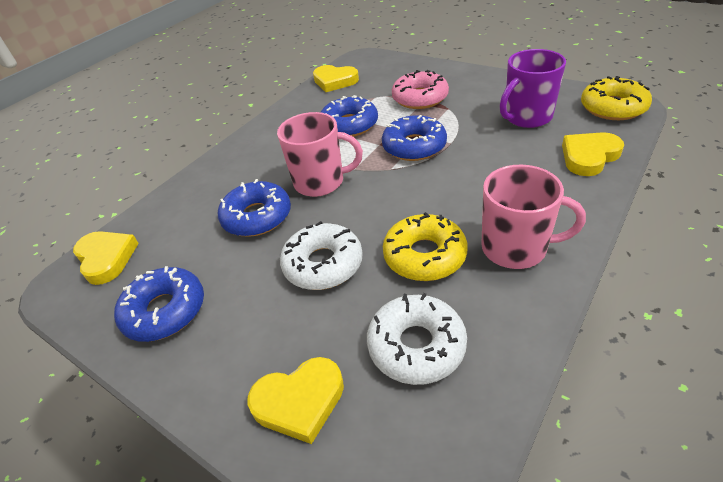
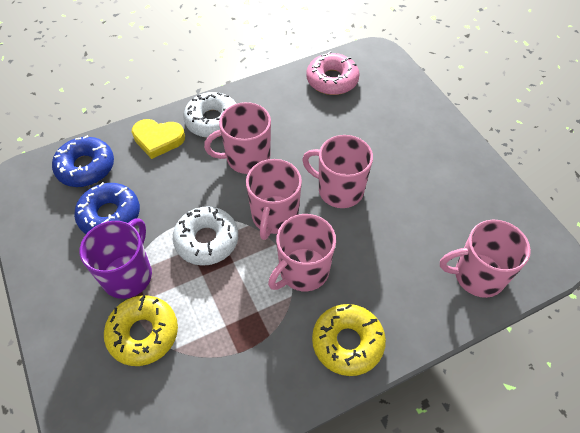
blue donut: 4 -> 2
pink mug: 2 -> 5
yellow heart: 4 -> 1

